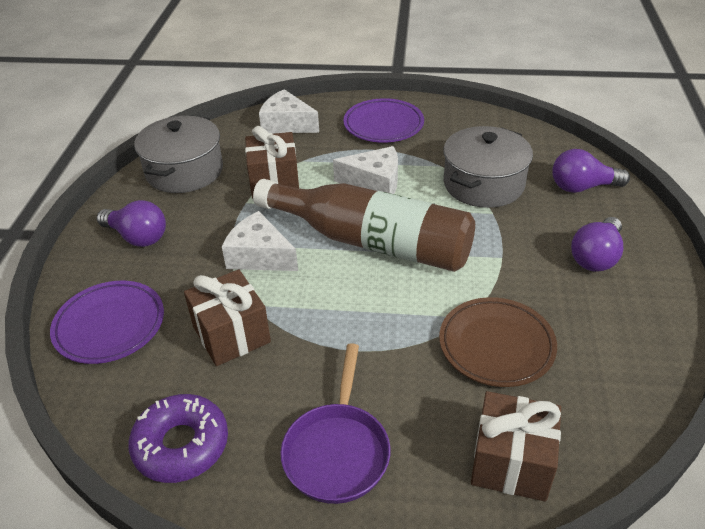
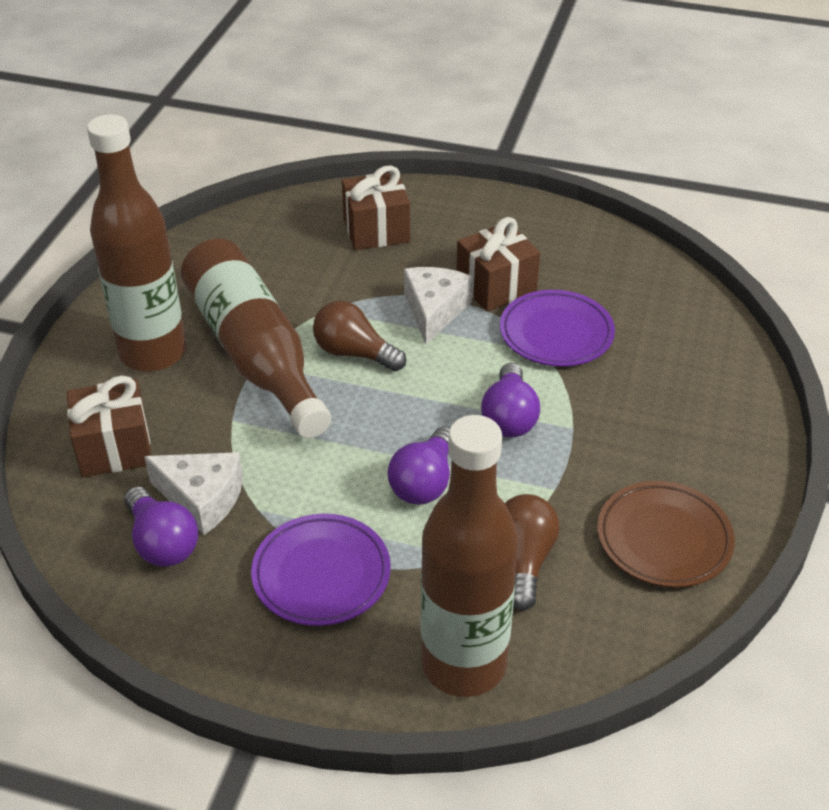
brown bottle: 1 -> 3
brown light bulb: 0 -> 2
grey pot: 2 -> 0
purple donut: 1 -> 0
purple pan: 1 -> 0
white cheese: 3 -> 2

